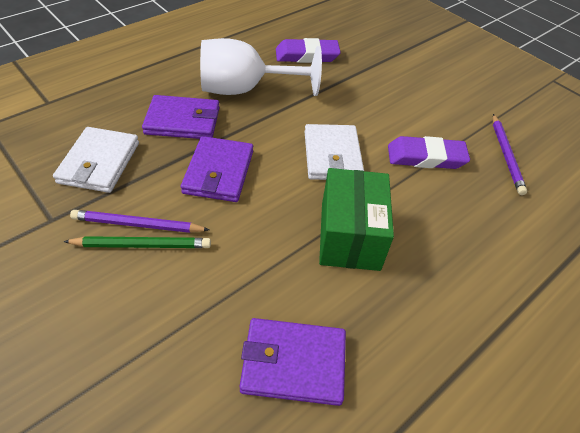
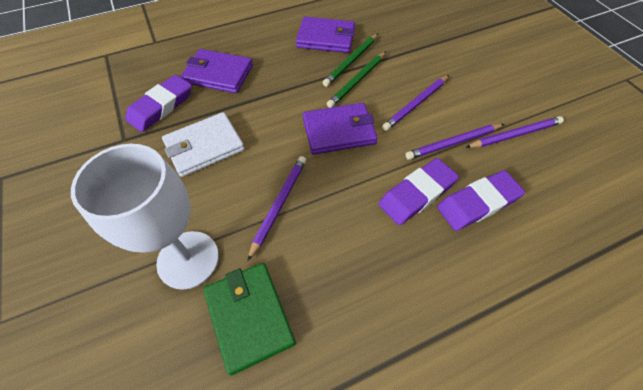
green box: 1 -> 0
green pencil: 1 -> 2
green wallet: 0 -> 1
purple eraser: 2 -> 3
purple pencil: 2 -> 4
white wallet: 2 -> 1

